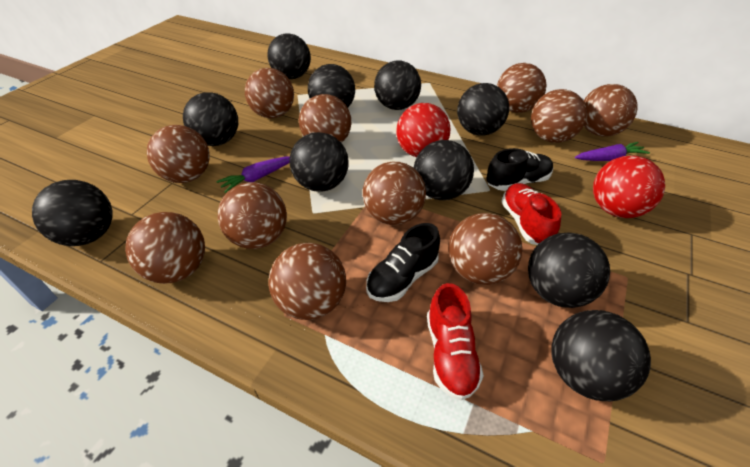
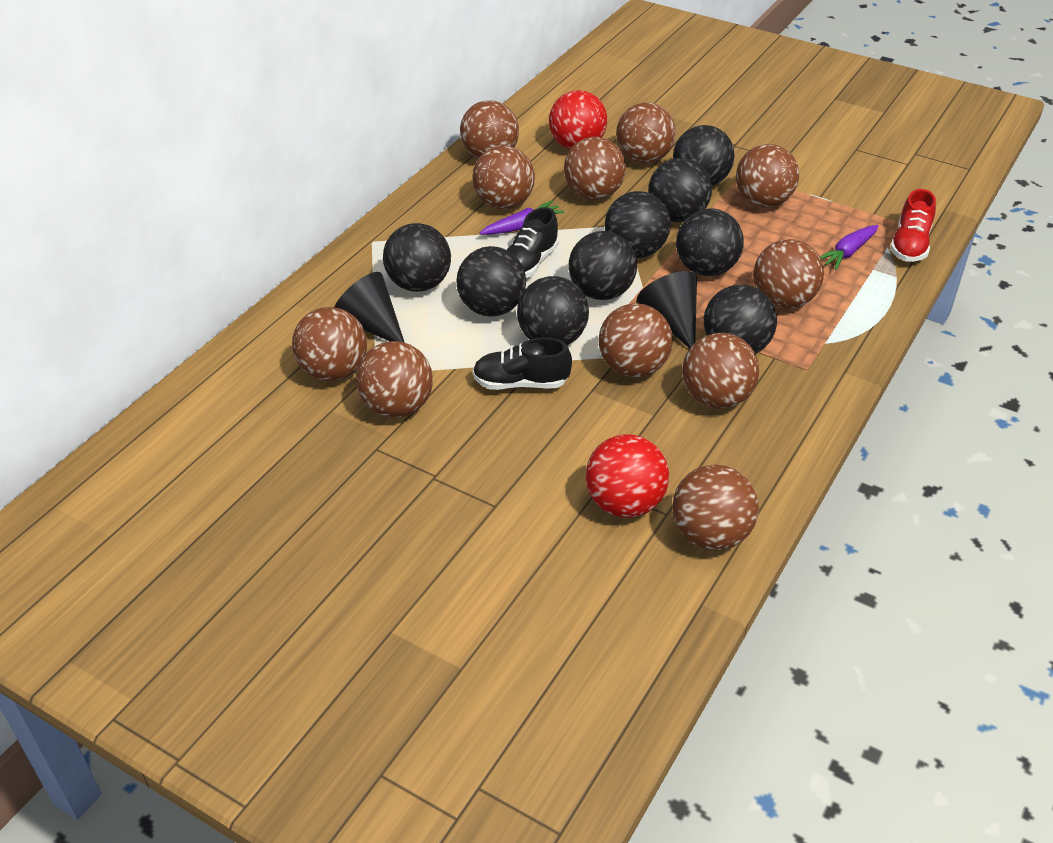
black ball: 10 -> 9
black cone: 0 -> 2
red shoe: 2 -> 1

